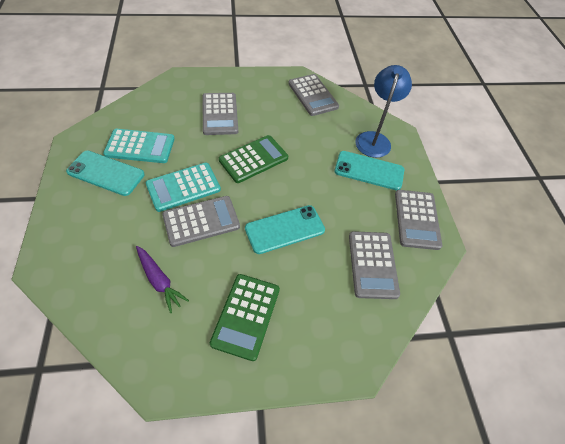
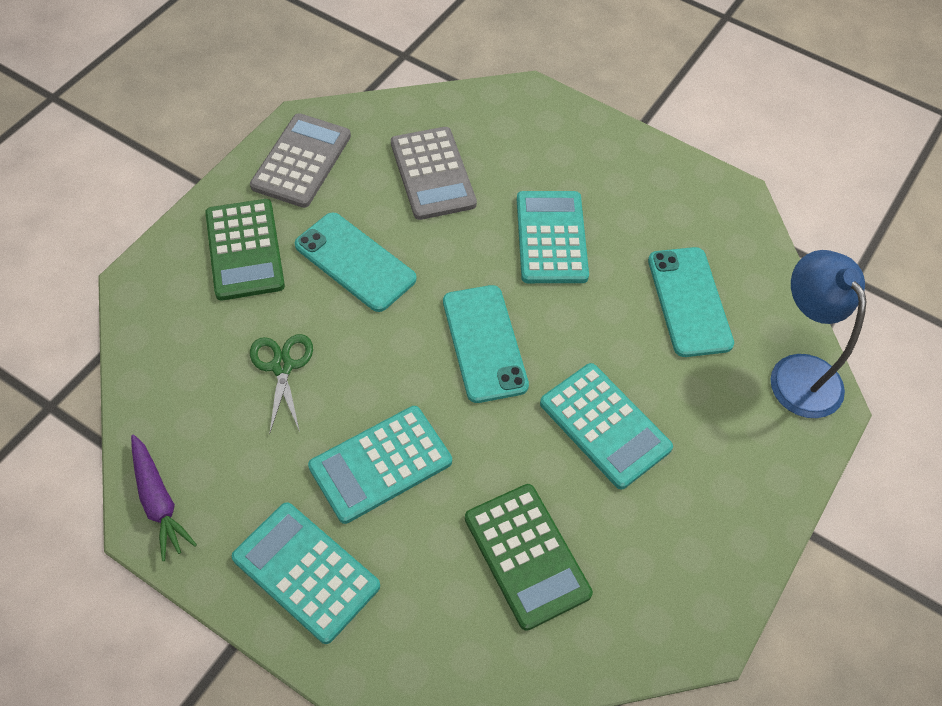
green scissors: 0 -> 1
grey calculator: 5 -> 2
turquoise calculator: 2 -> 4

